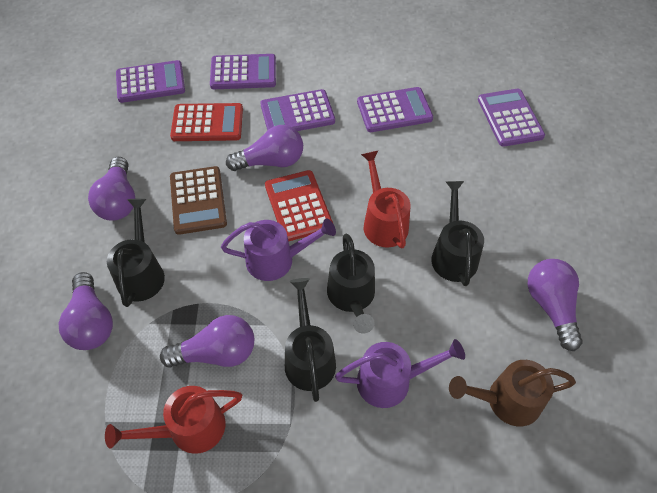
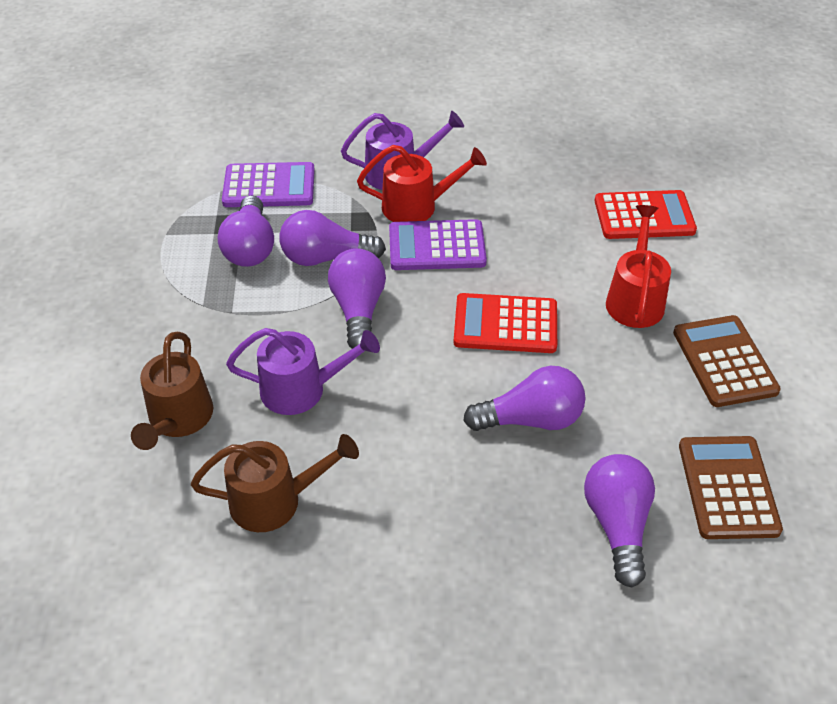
black watering can: 4 -> 0
brown calculator: 1 -> 2
brown watering can: 1 -> 2
purple calculator: 5 -> 2

